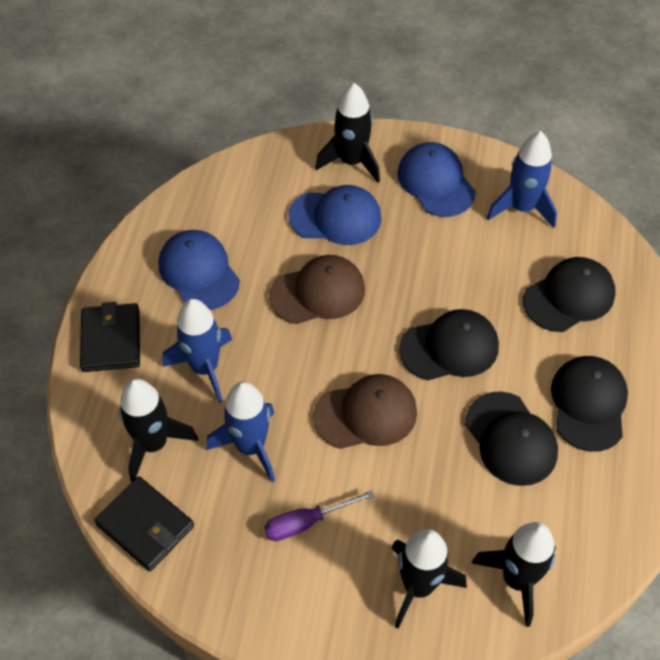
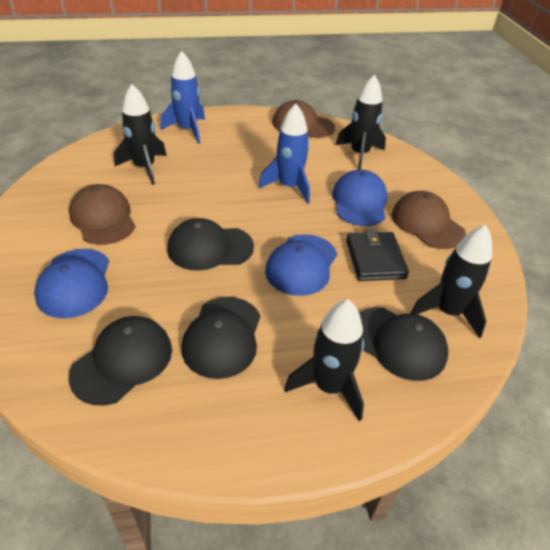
black wallet: 2 -> 1
blue rocket: 3 -> 2
brown cap: 2 -> 3
purple screwdriver: 1 -> 0

